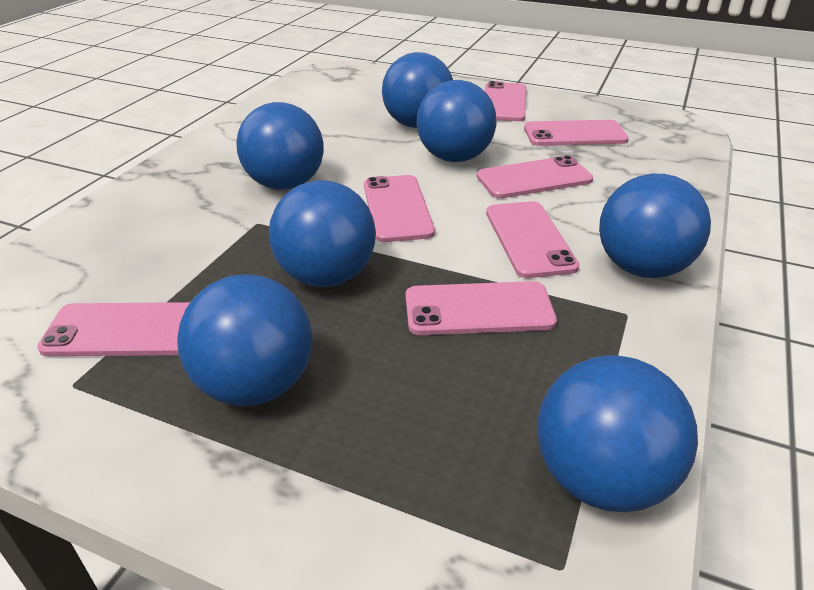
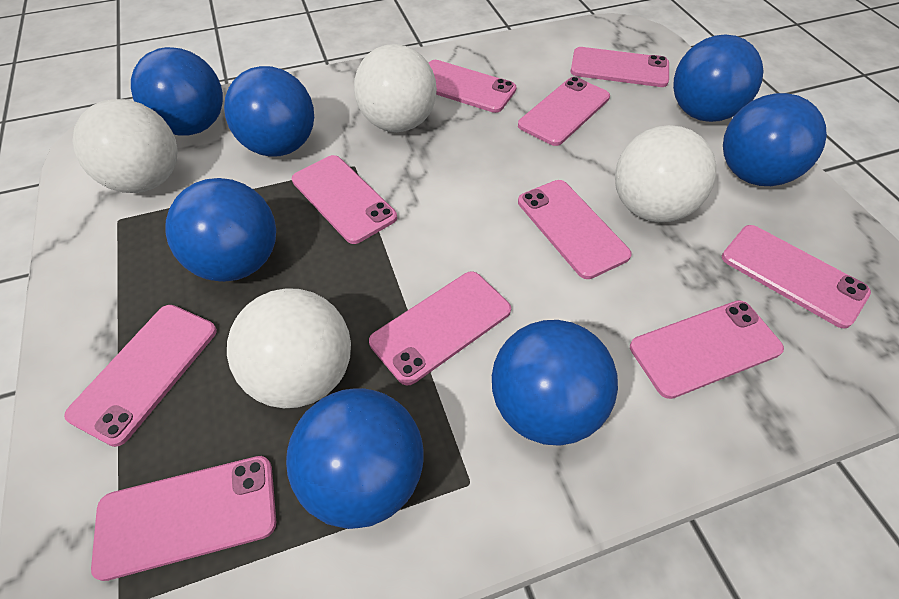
pink phone: 7 -> 10
white ball: 0 -> 4

